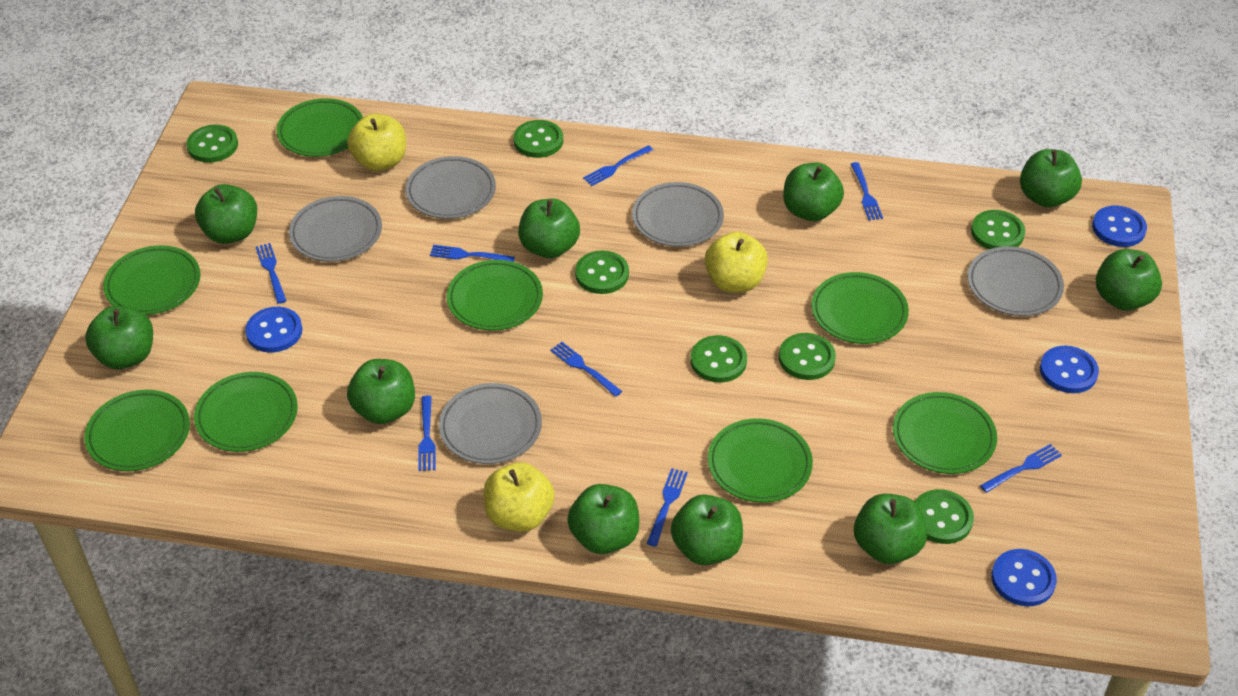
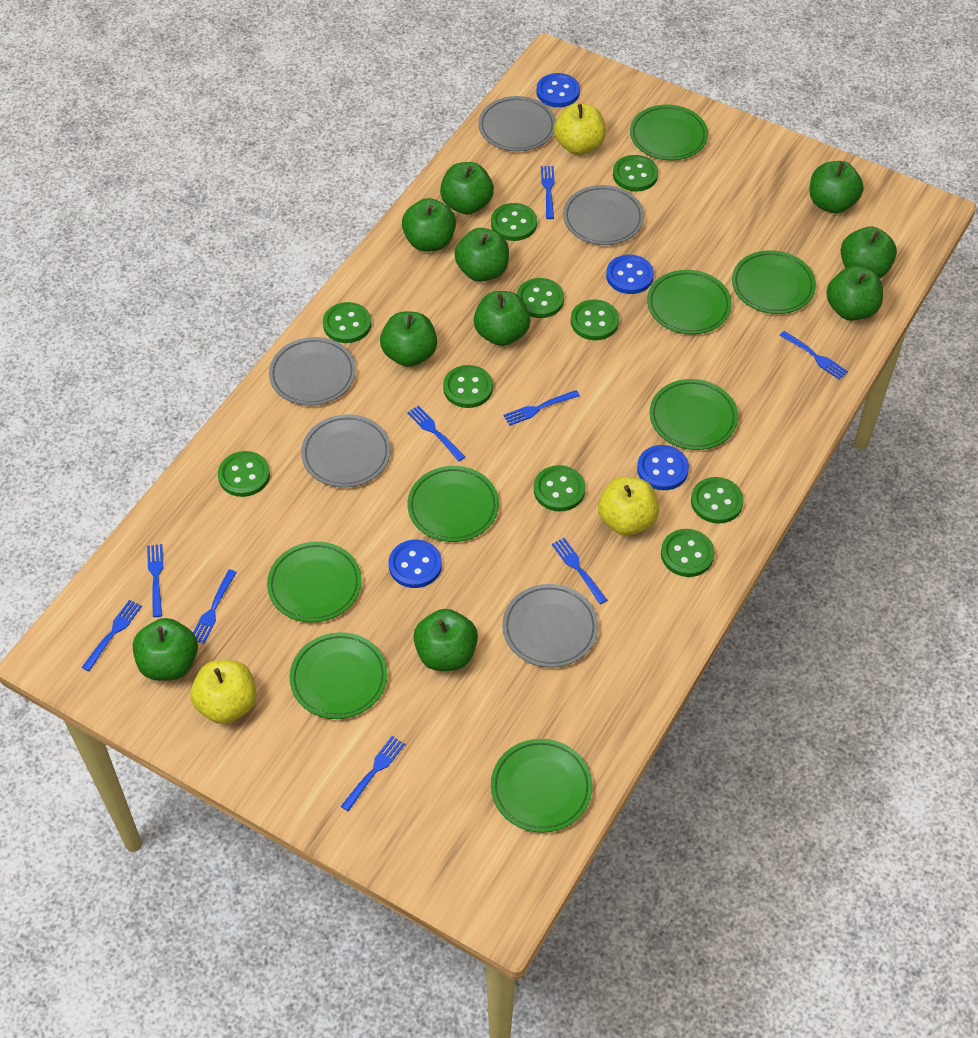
blue fork: 8 -> 9
green button: 7 -> 10

